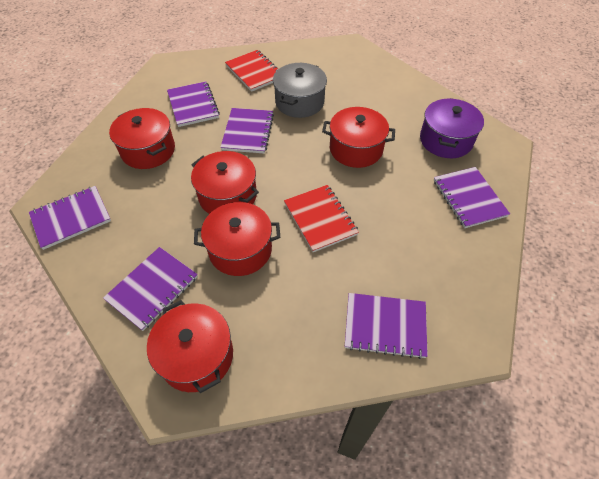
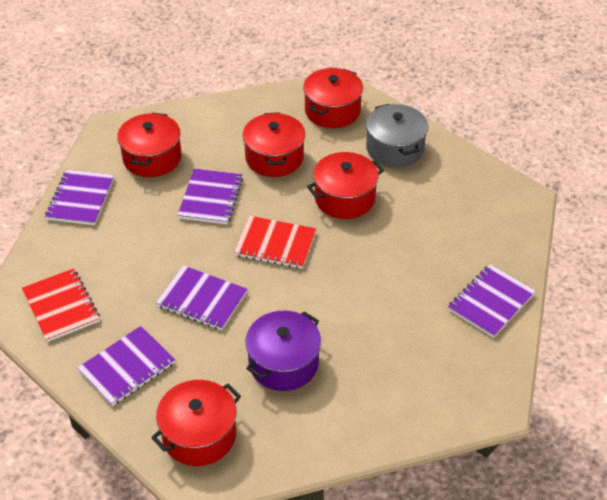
purple notebook: 6 -> 5

